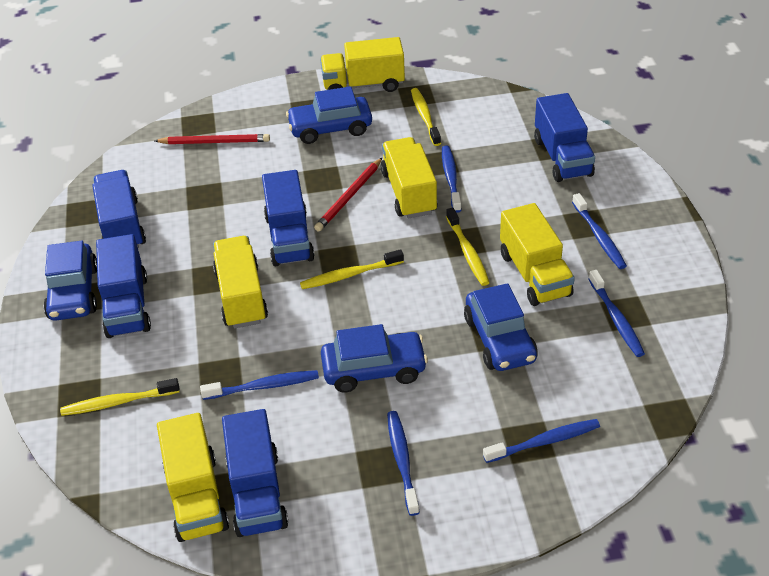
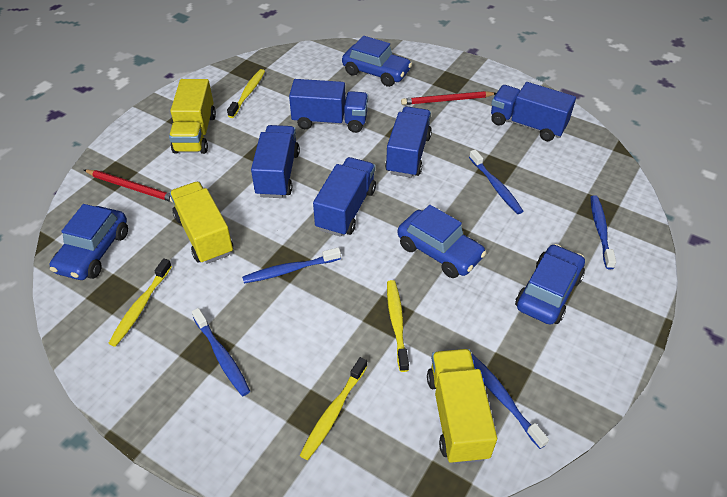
blue toothbrush: 6 -> 5
yellow truck: 5 -> 3

